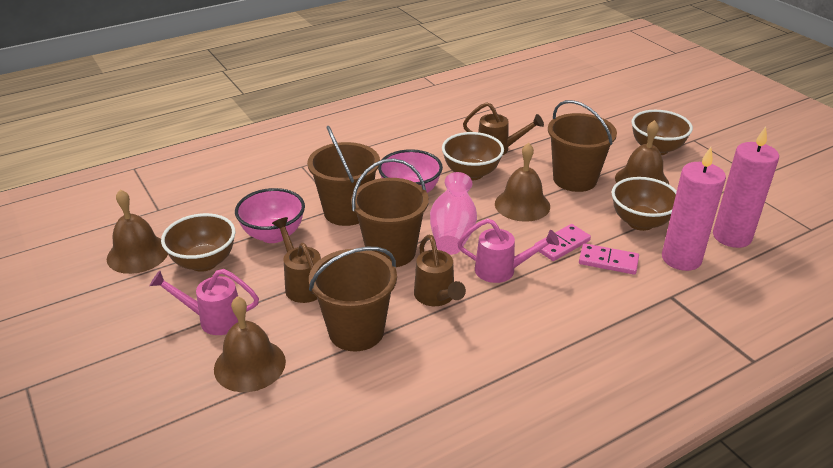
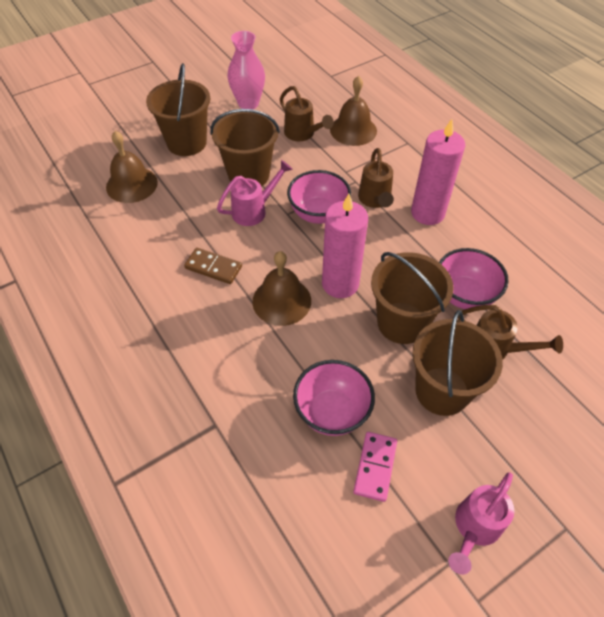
brown bell: 4 -> 3
brown bowl: 4 -> 0
brown domino: 0 -> 1
pink bowl: 2 -> 3
pink domino: 2 -> 1

